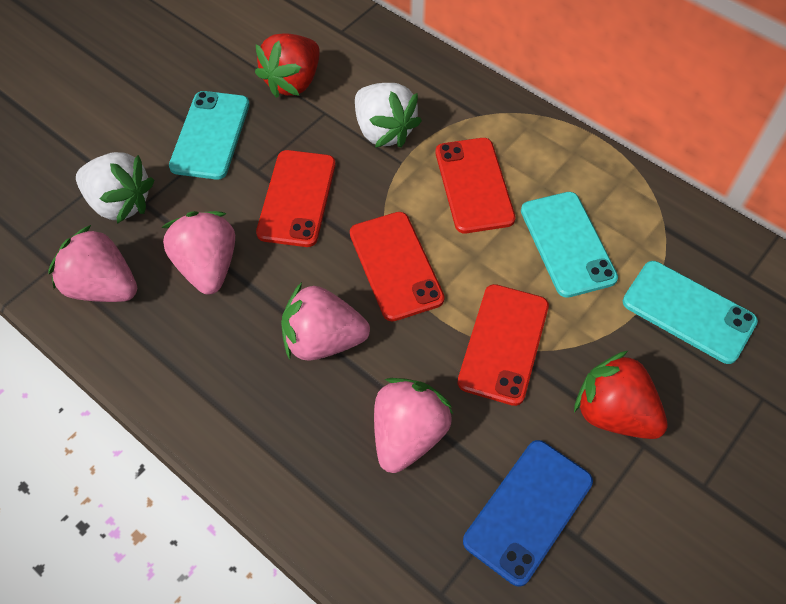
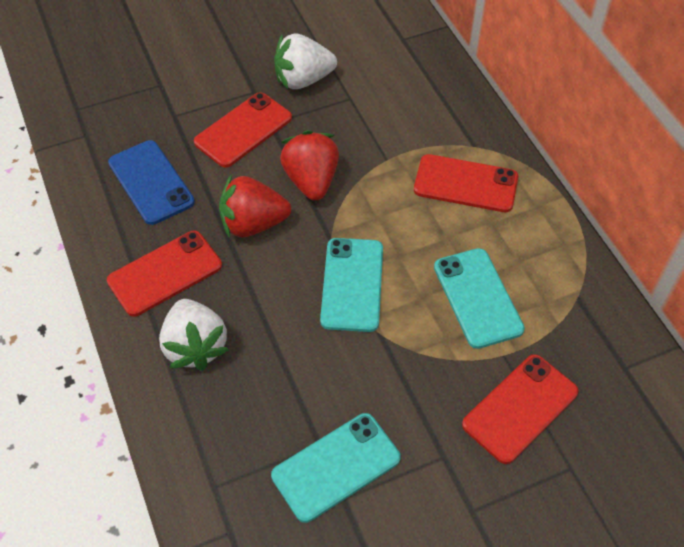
pink strawberry: 4 -> 0

